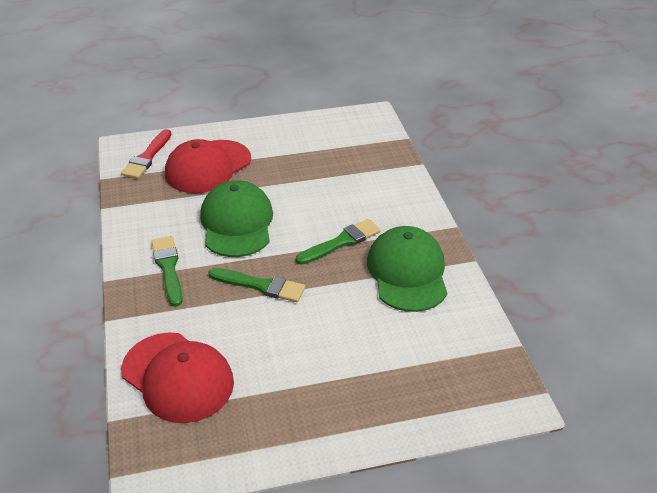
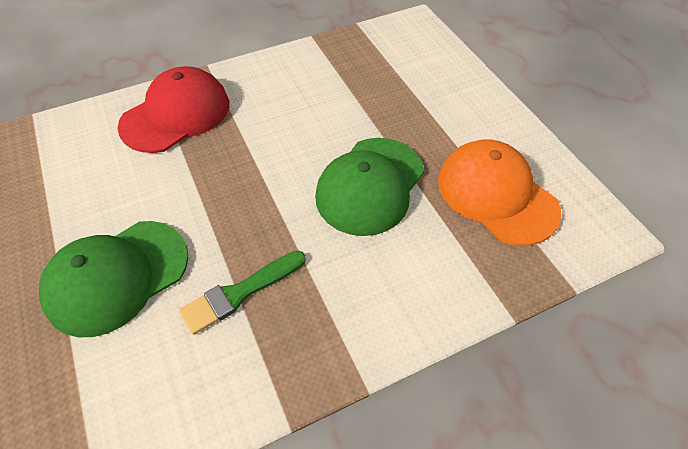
green brush: 3 -> 1
orange cap: 0 -> 1
red brush: 1 -> 0
red cap: 2 -> 1

